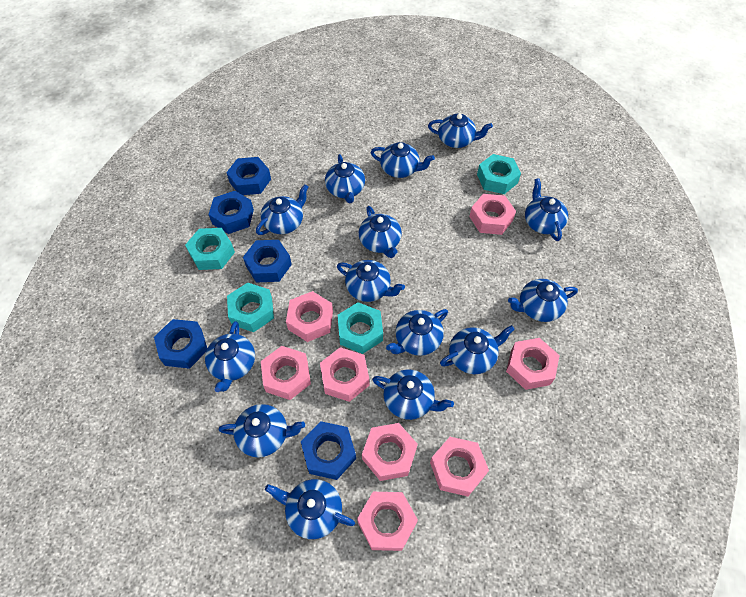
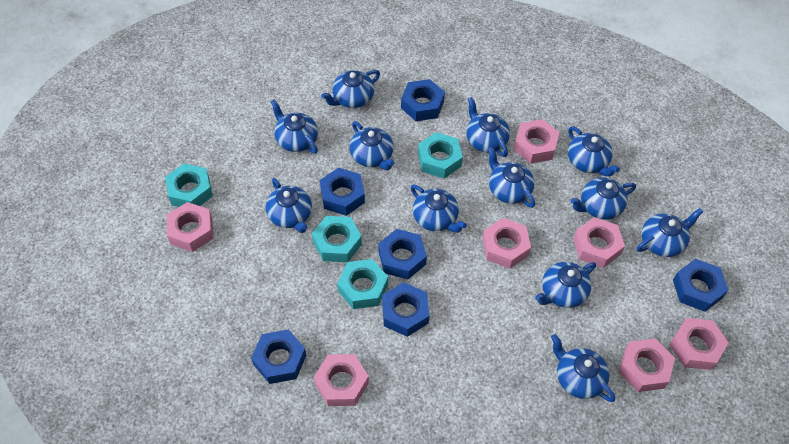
blue nut: 5 -> 6
blue teapot: 14 -> 12
pink nut: 8 -> 7

